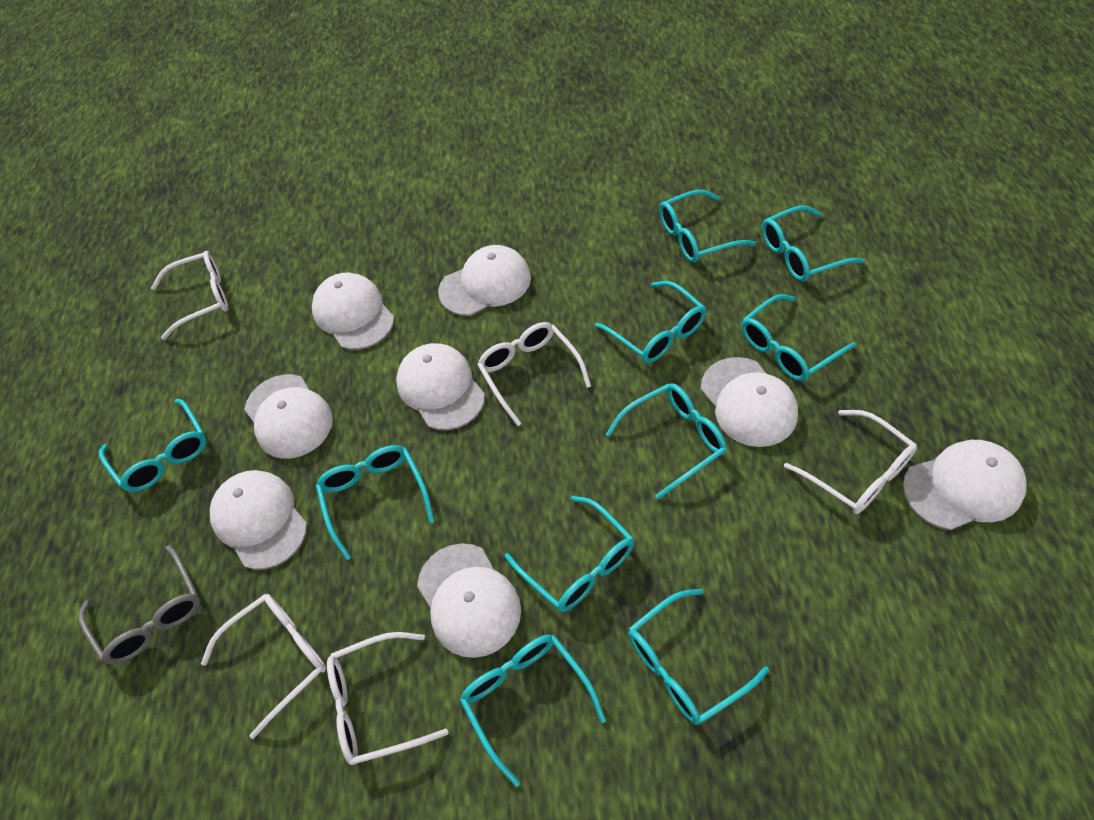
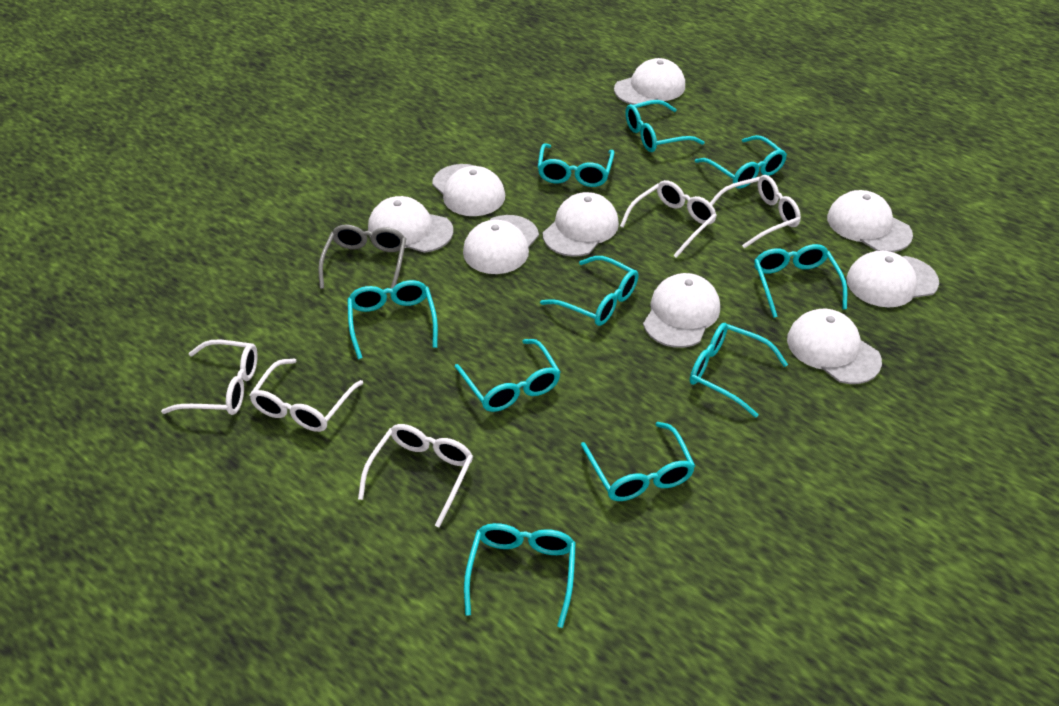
white cap: 8 -> 9

